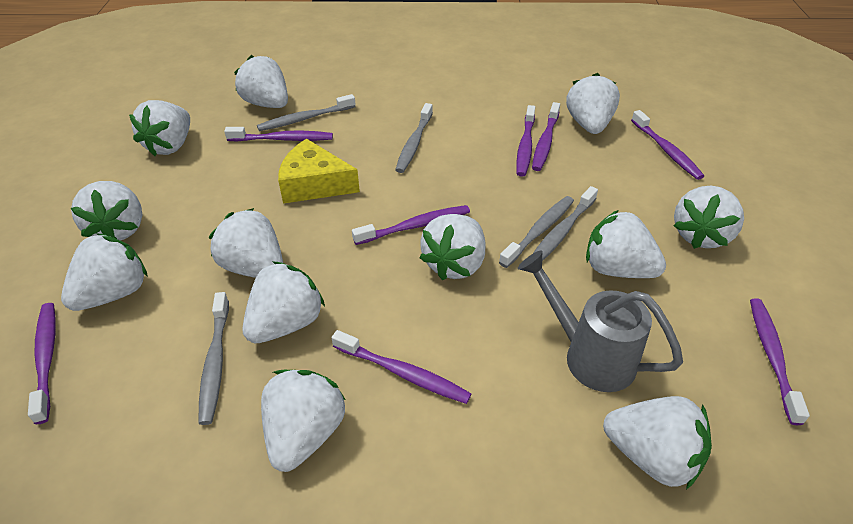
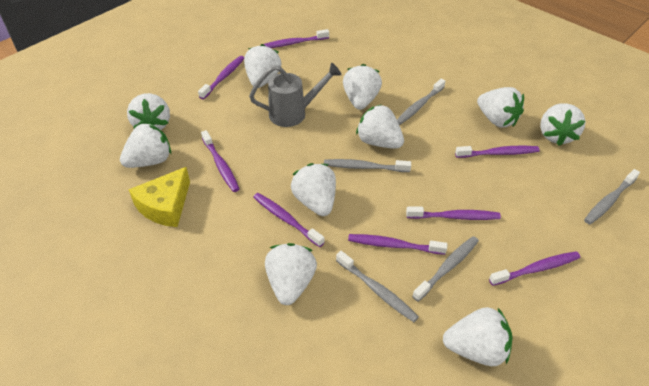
white strawberry: 12 -> 10

